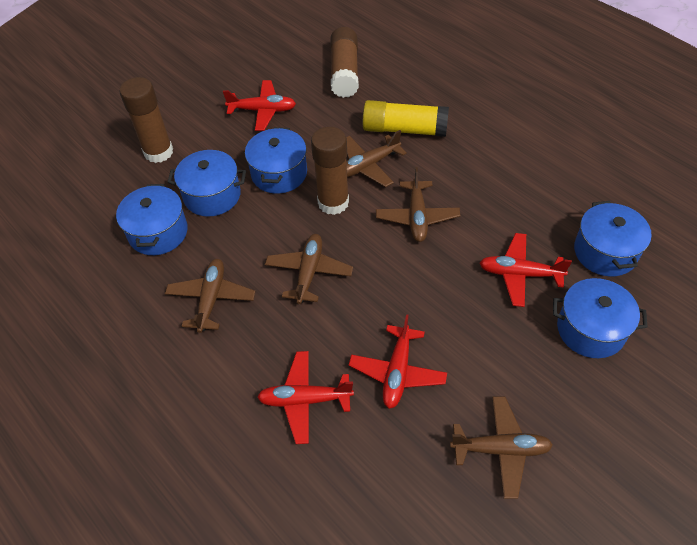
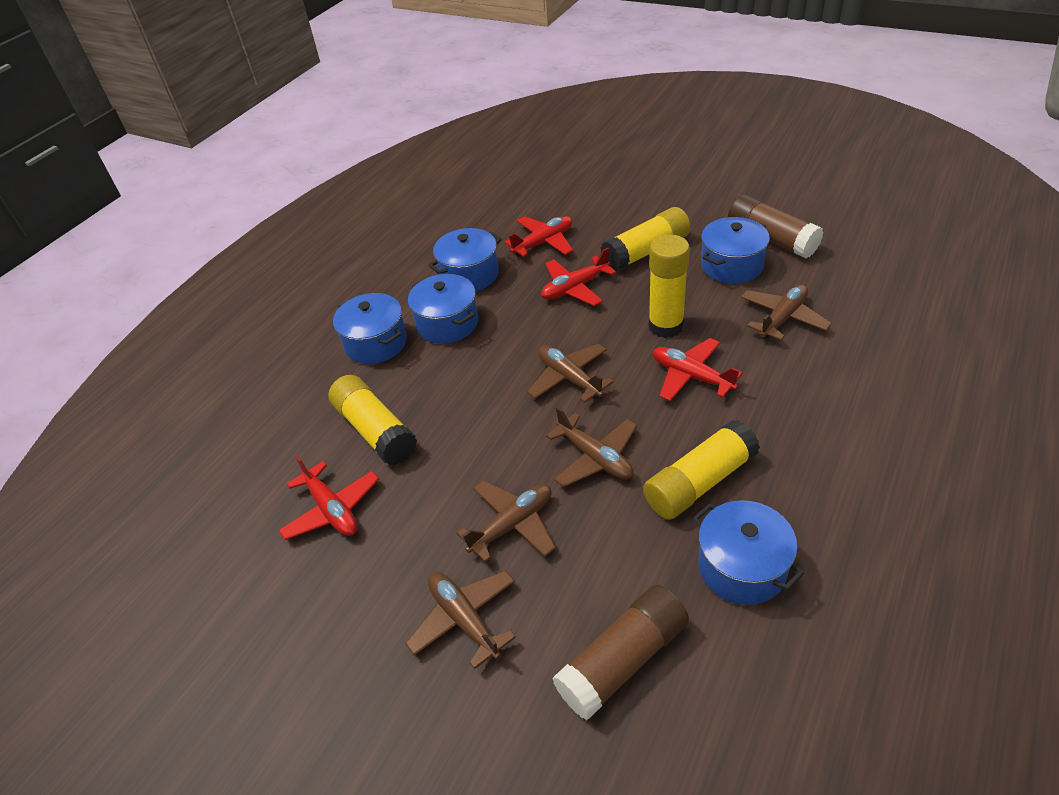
brown glue stick: 3 -> 2
yellow glue stick: 1 -> 4

